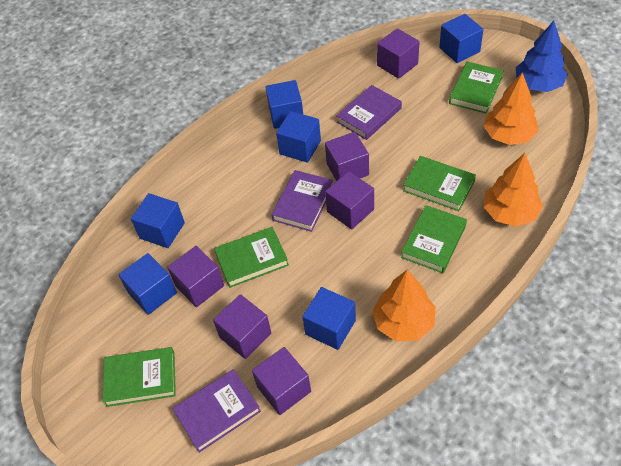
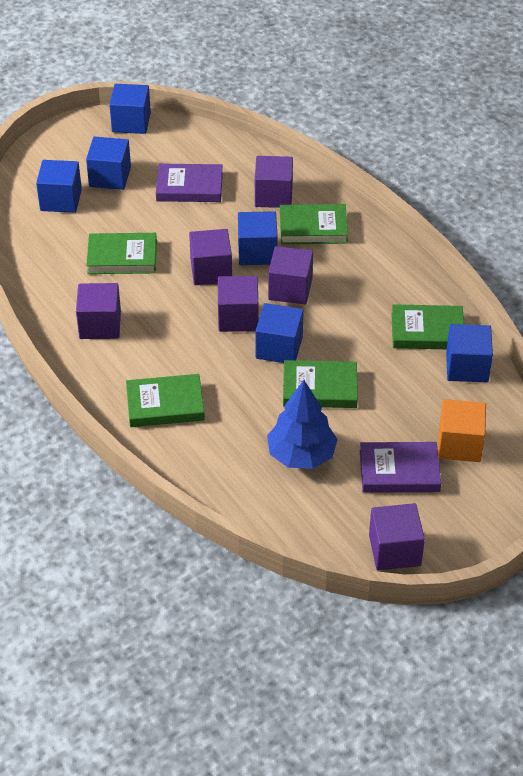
orange cube: 0 -> 1
orange tree: 3 -> 0
purple book: 3 -> 2

